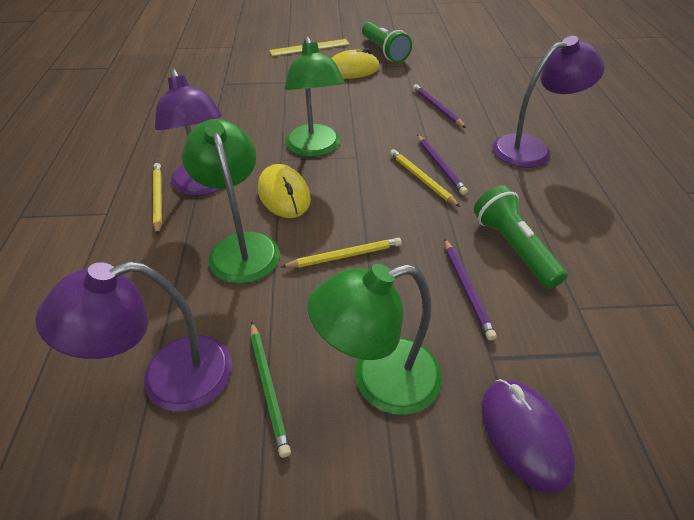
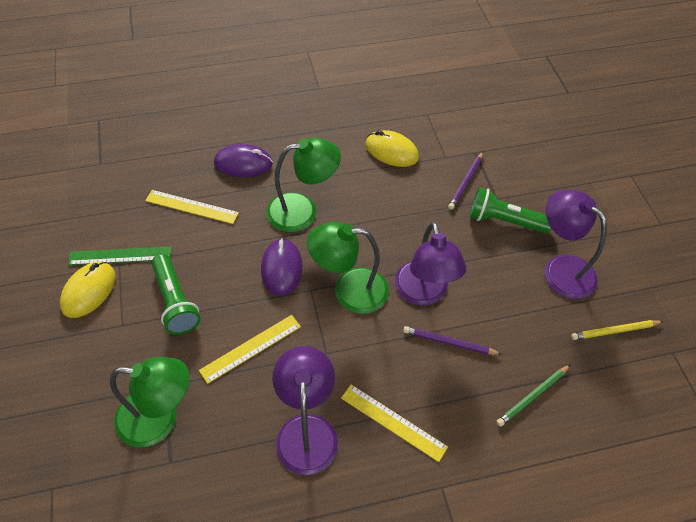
green ruler: 0 -> 1
purple mouse: 1 -> 2
purple pencil: 3 -> 2
yellow pencil: 3 -> 1
yellow ruler: 1 -> 3

